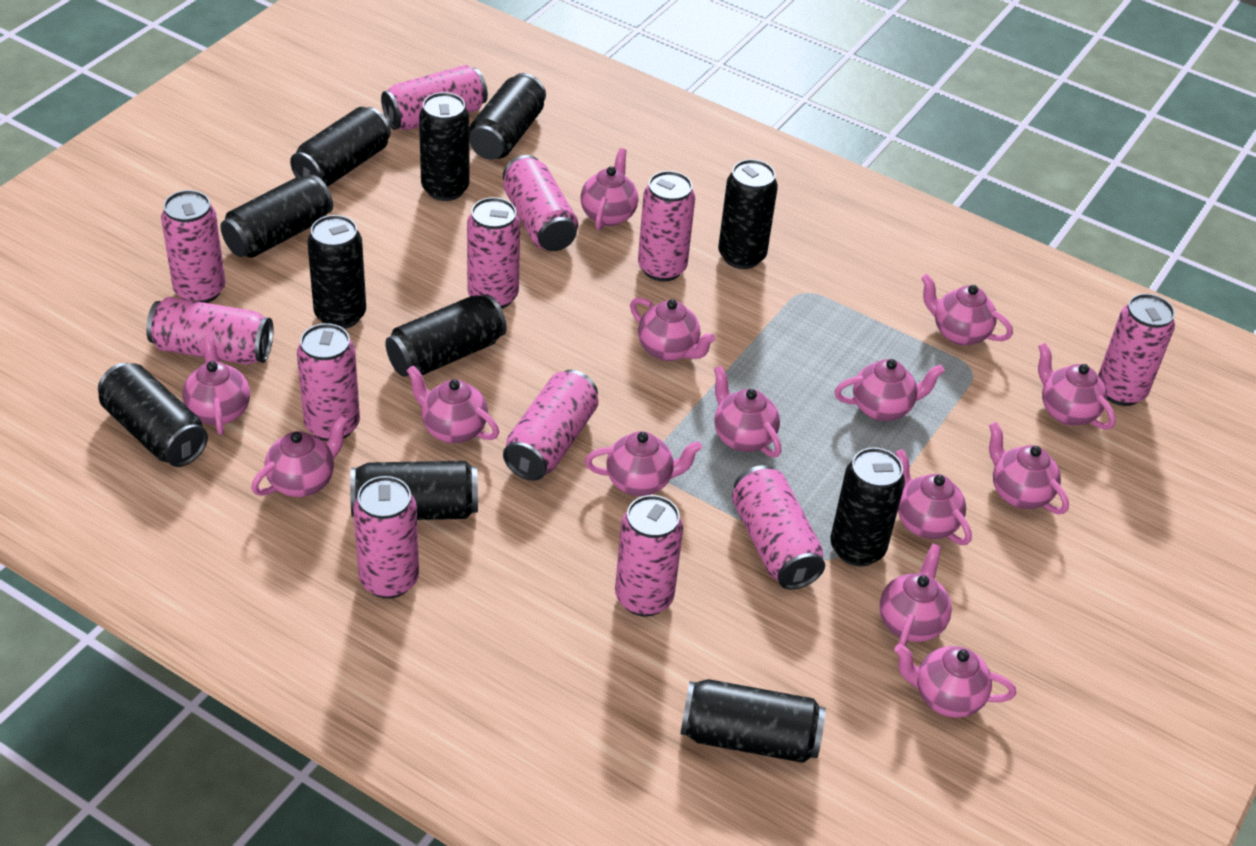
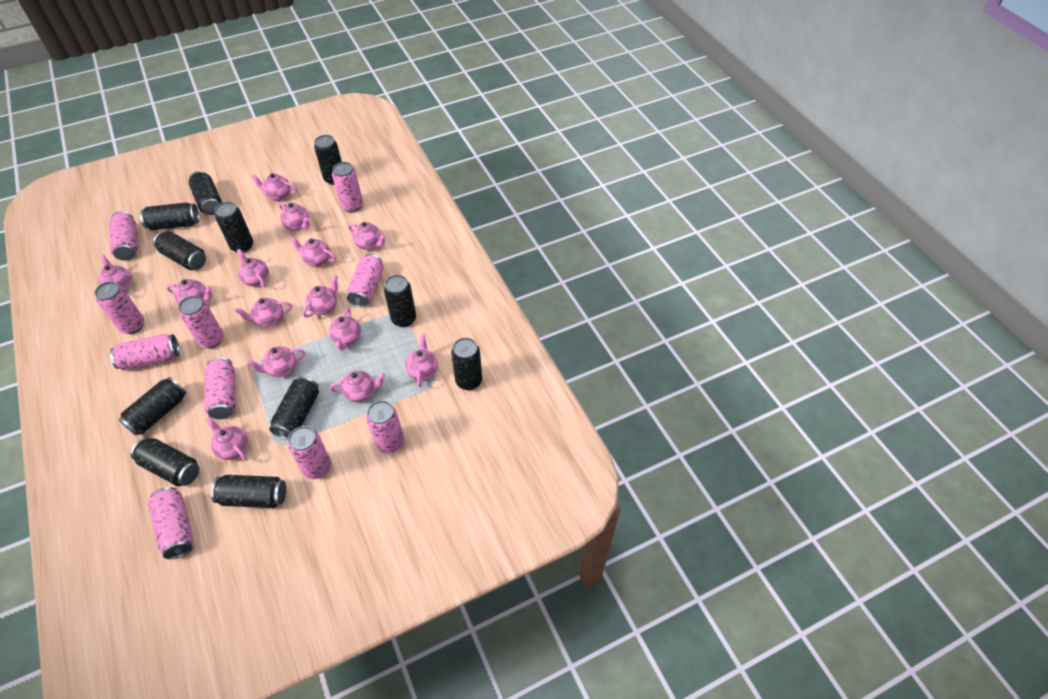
pink can: 12 -> 10

